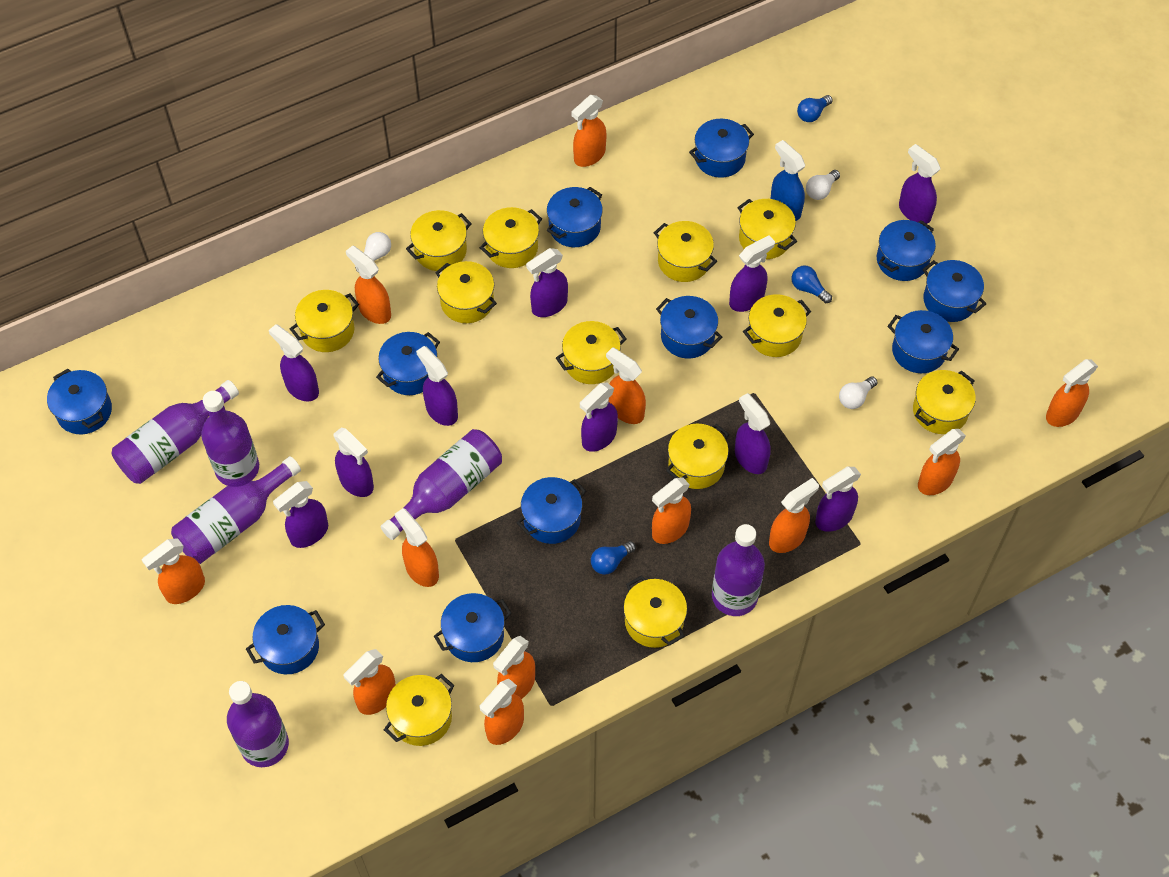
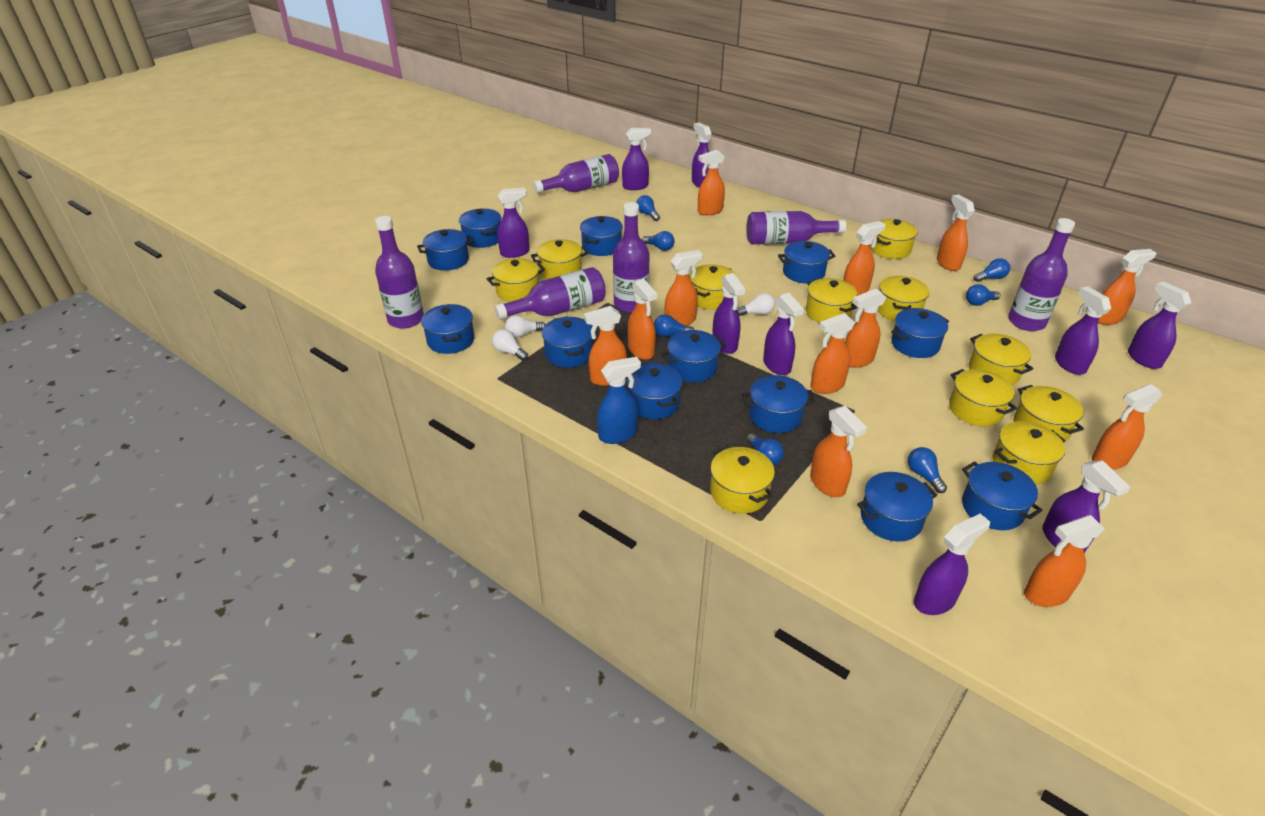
blue light bulb: 3 -> 7
blue pot: 11 -> 12
purple spray bottle: 10 -> 9
yellow pot: 12 -> 11

